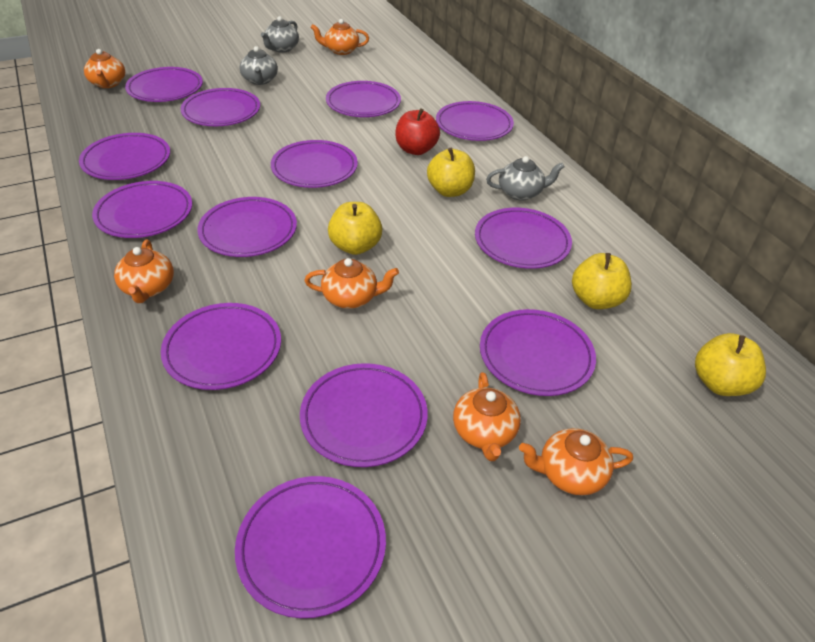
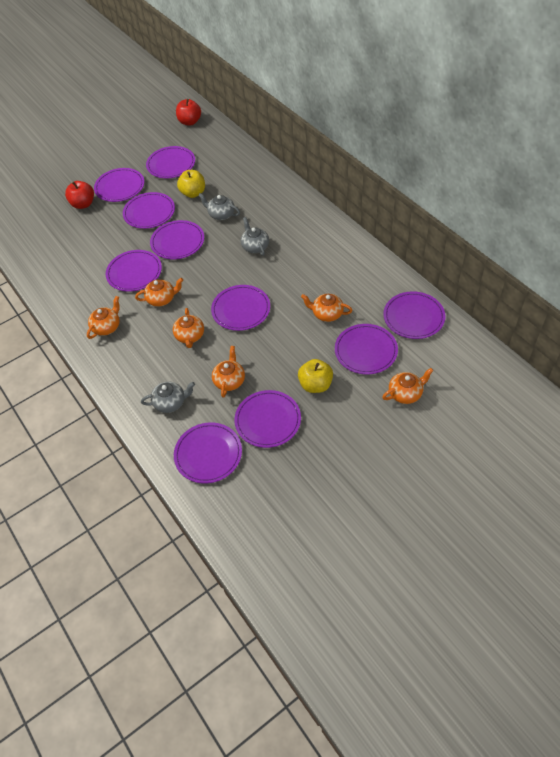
purple plate: 13 -> 10
red apple: 1 -> 2
yellow apple: 4 -> 2

